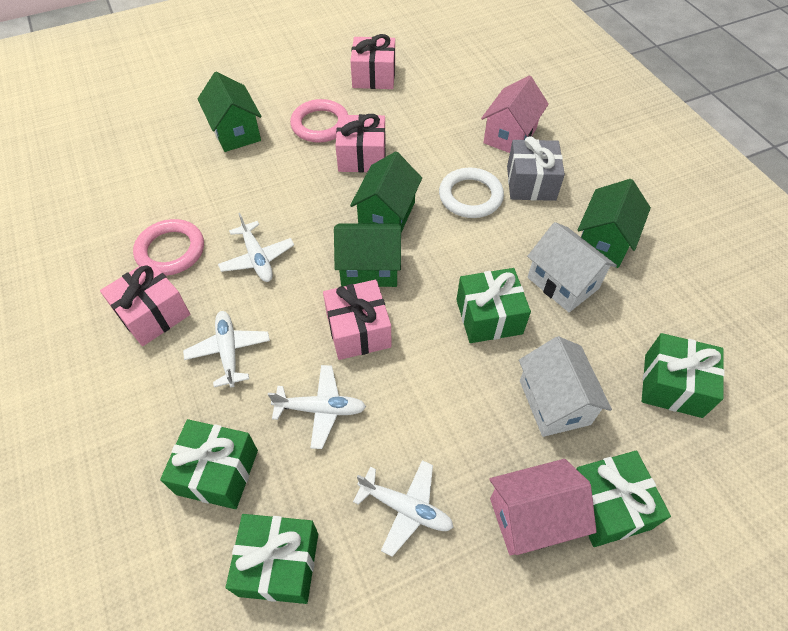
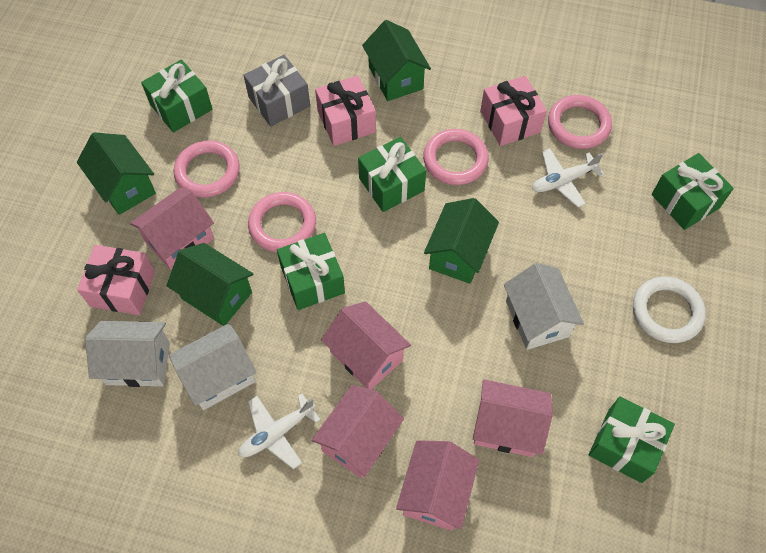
pink gift: 4 -> 3
pink house: 2 -> 5
pink ring: 2 -> 4
white house: 2 -> 3
white plane: 4 -> 2

